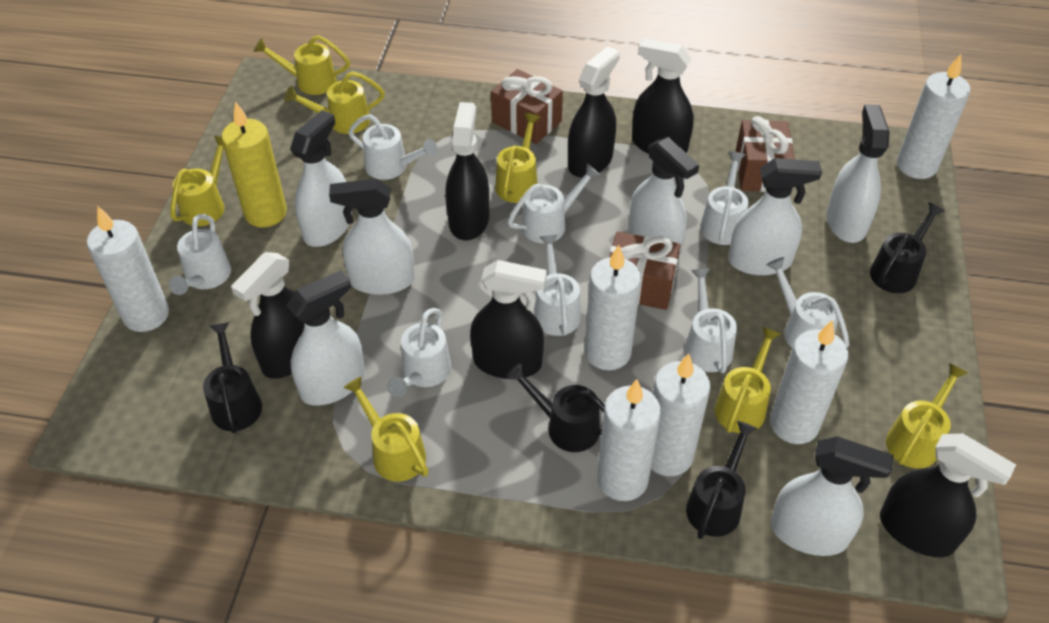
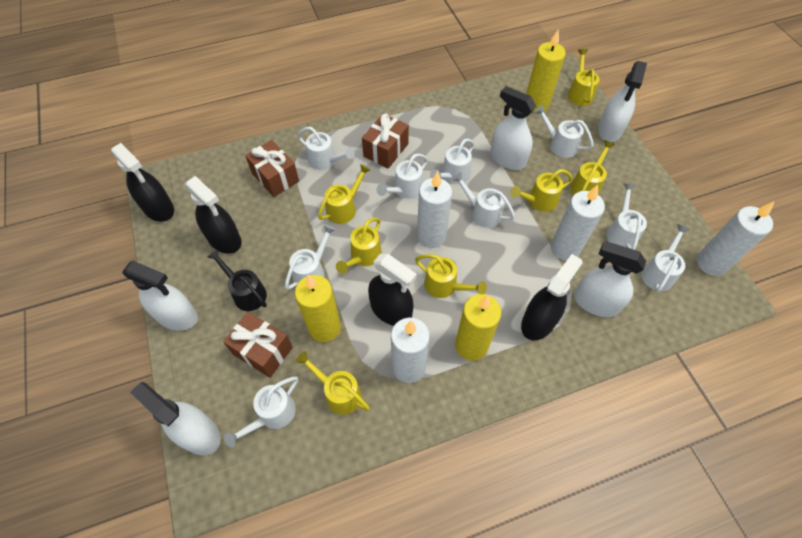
black spray bottle: 6 -> 4
black watering can: 4 -> 1
white candle: 6 -> 4
white spray bottle: 7 -> 5
white watering can: 8 -> 9
yellow candle: 1 -> 3

